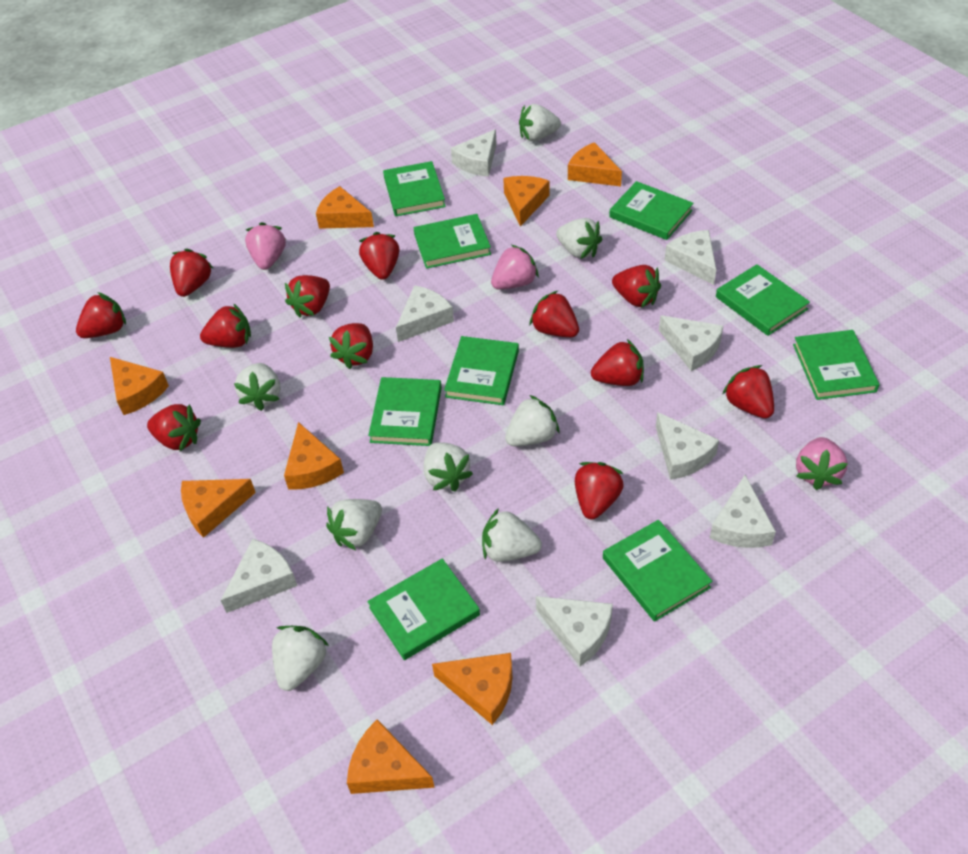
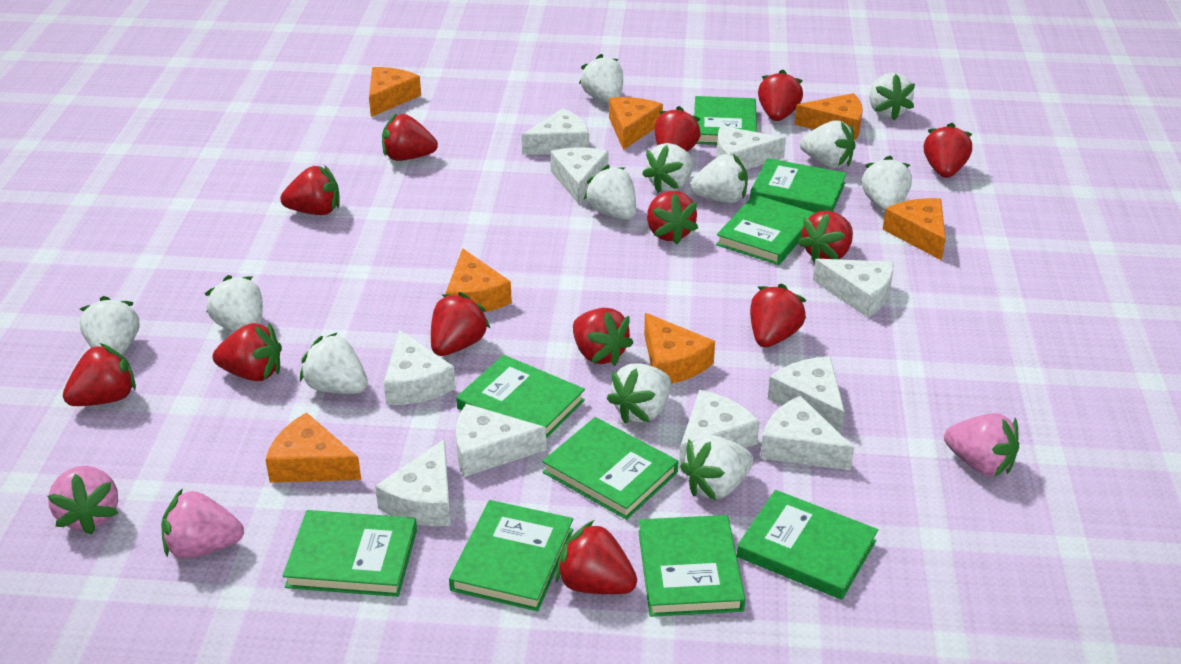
orange cheese: 8 -> 7
red strawberry: 12 -> 13
white cheese: 8 -> 10
white strawberry: 8 -> 12

